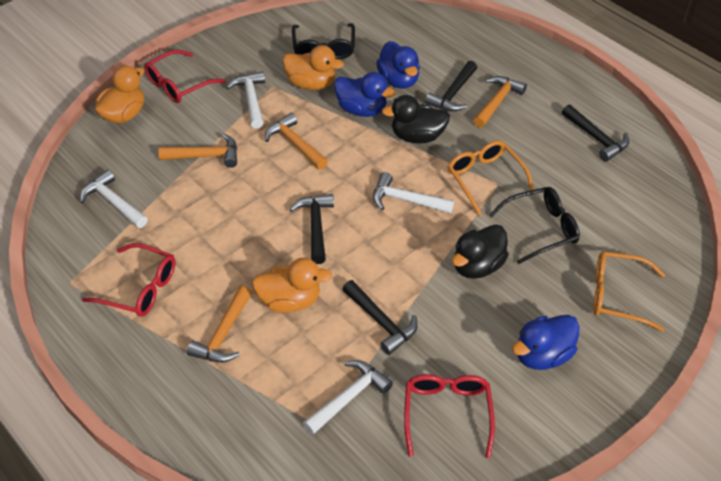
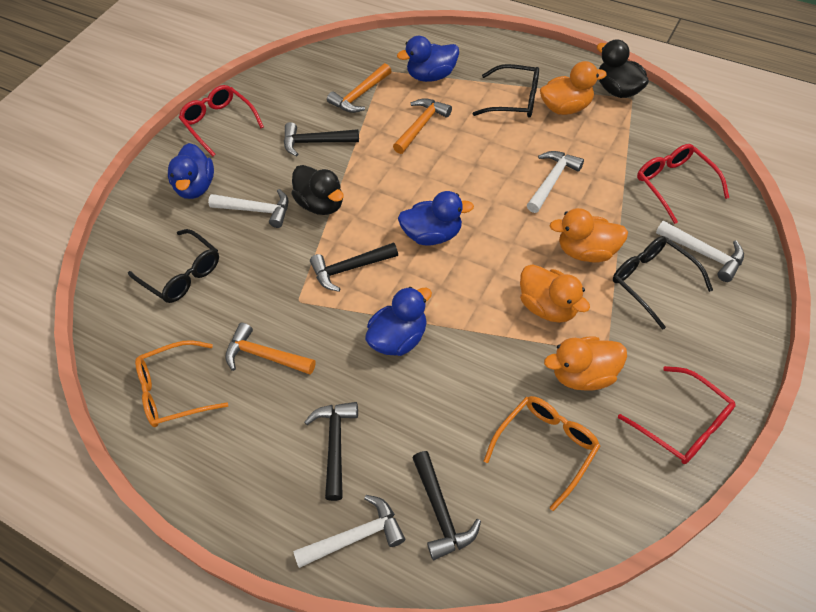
black glasses: 2 -> 3
blue duck: 3 -> 4
orange duck: 3 -> 4
orange hammer: 4 -> 3

